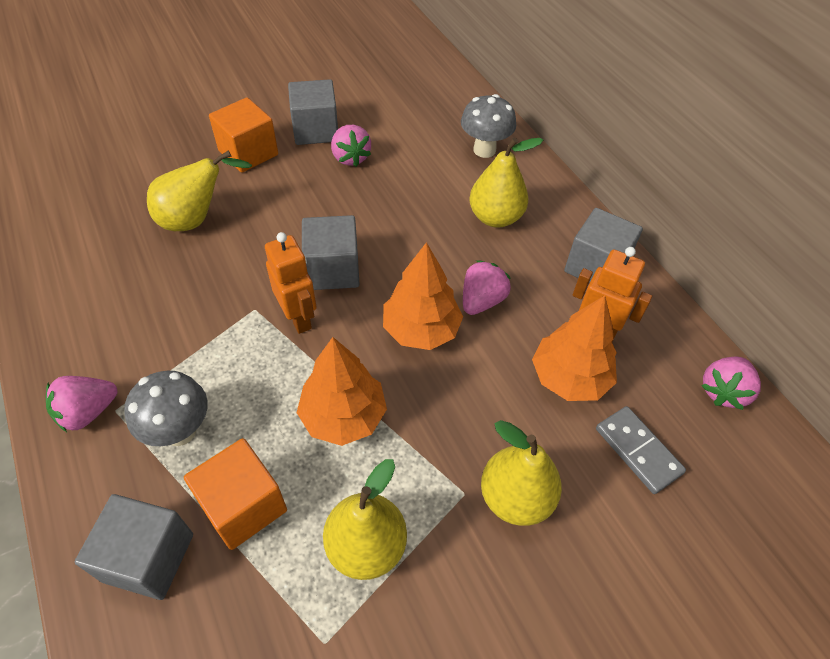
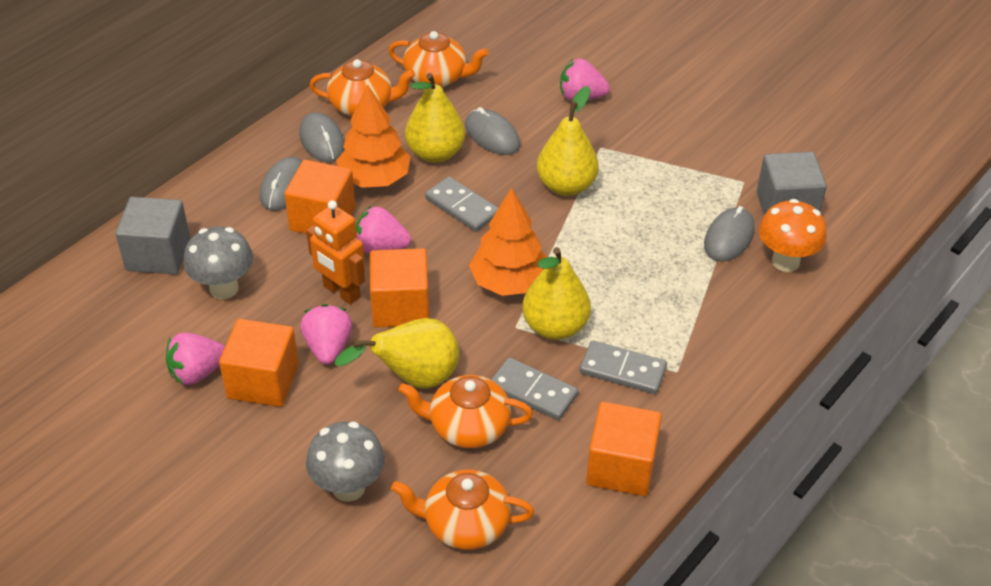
grey cube: 4 -> 2
grey domino: 1 -> 3
grey mouse: 0 -> 4
orange cube: 2 -> 4
orange mushroom: 0 -> 1
orange robot: 2 -> 1
orange teapot: 0 -> 4
orange tree: 3 -> 2

